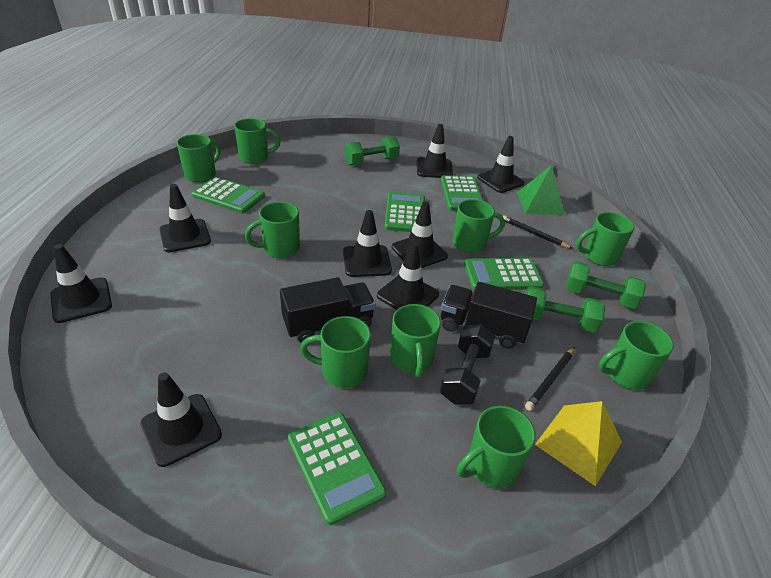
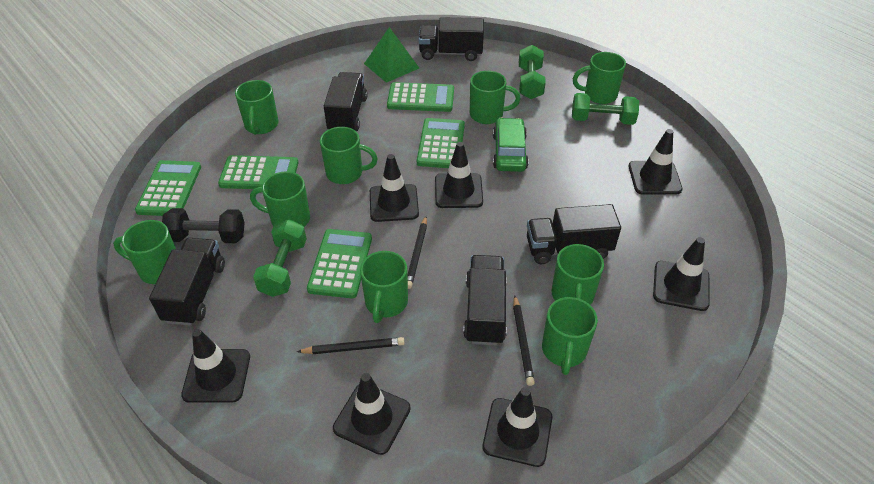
black pencil: 2 -> 3
black traffic cone: 8 -> 7
black truck: 2 -> 5
green car: 0 -> 1
yellow pyramid: 1 -> 0

